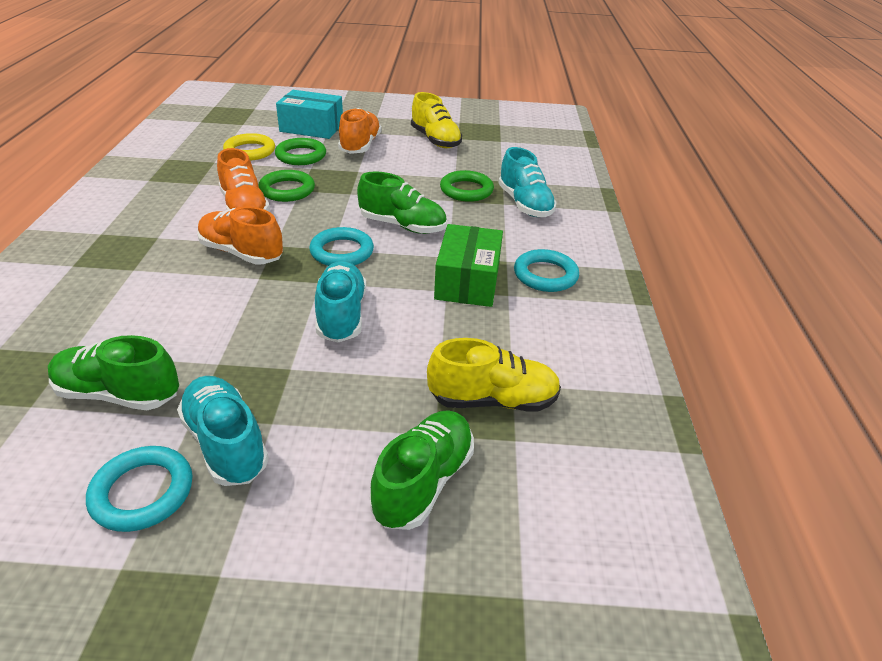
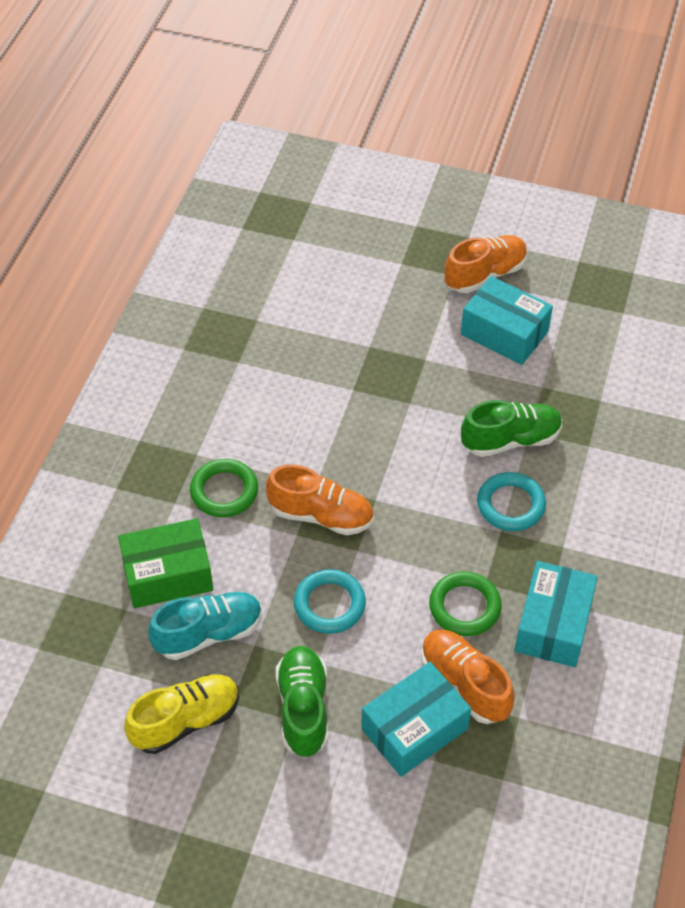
green ring: 3 -> 2
green shoe: 3 -> 2
turquoise box: 1 -> 3
turquoise ring: 3 -> 2
turquoise shoe: 3 -> 1
yellow ring: 1 -> 0
yellow shoe: 2 -> 1

